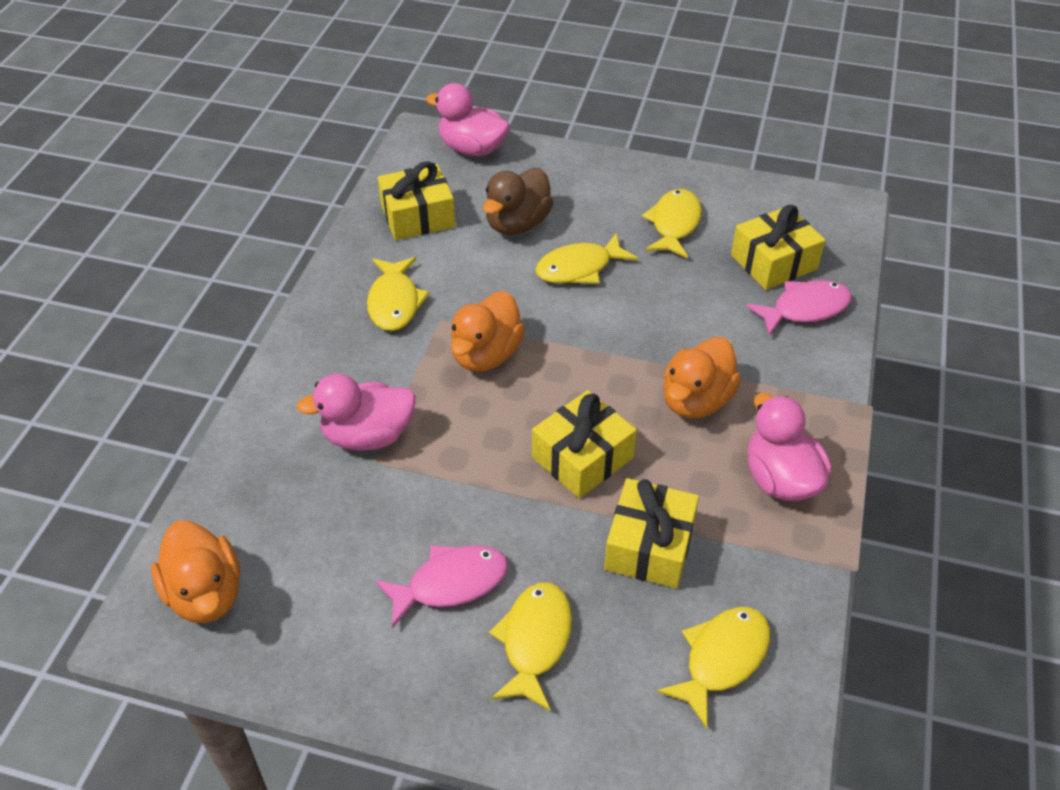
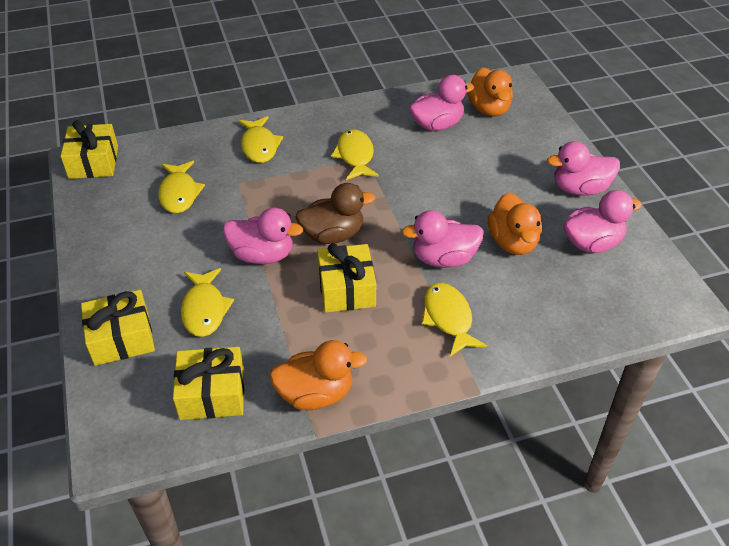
pink duck: 3 -> 5
pink fish: 2 -> 0

